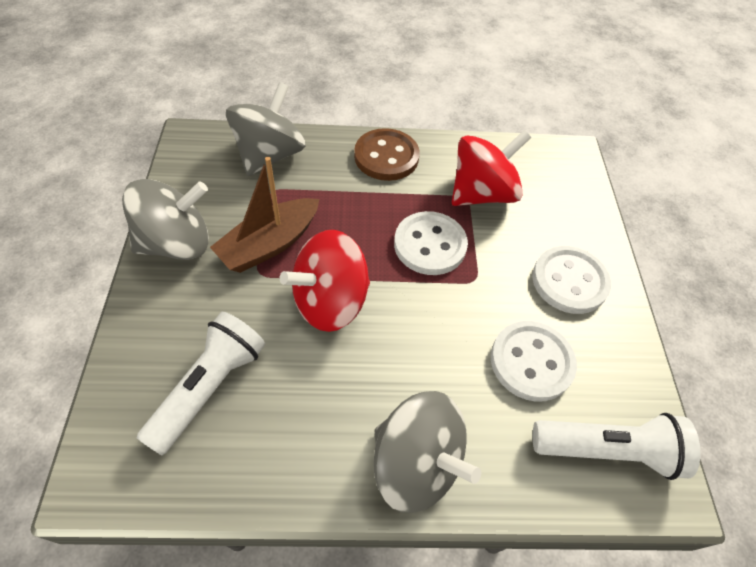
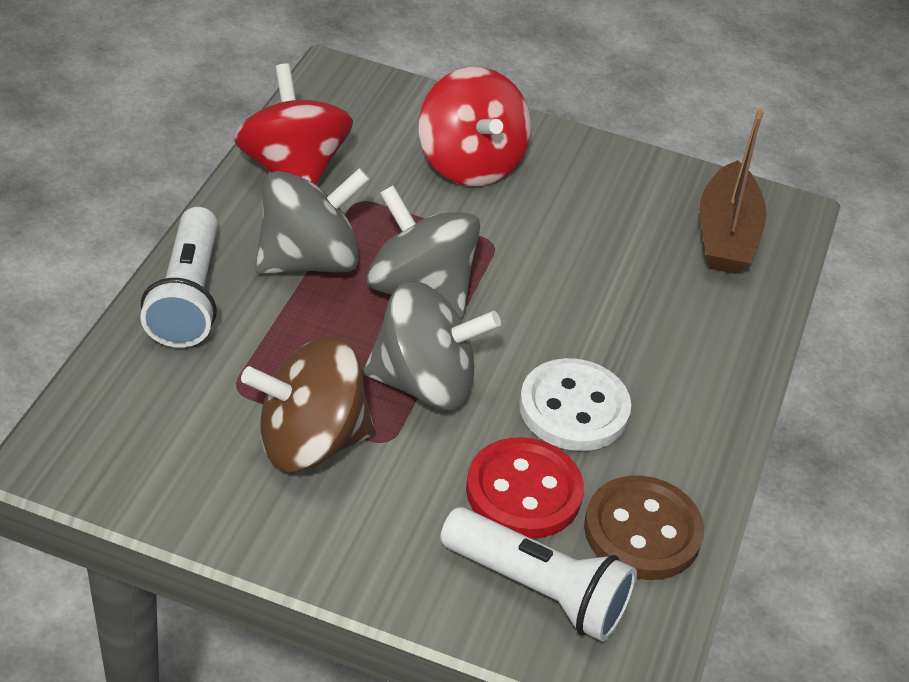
brown spinning top: 0 -> 1
red button: 0 -> 1
white button: 3 -> 1

